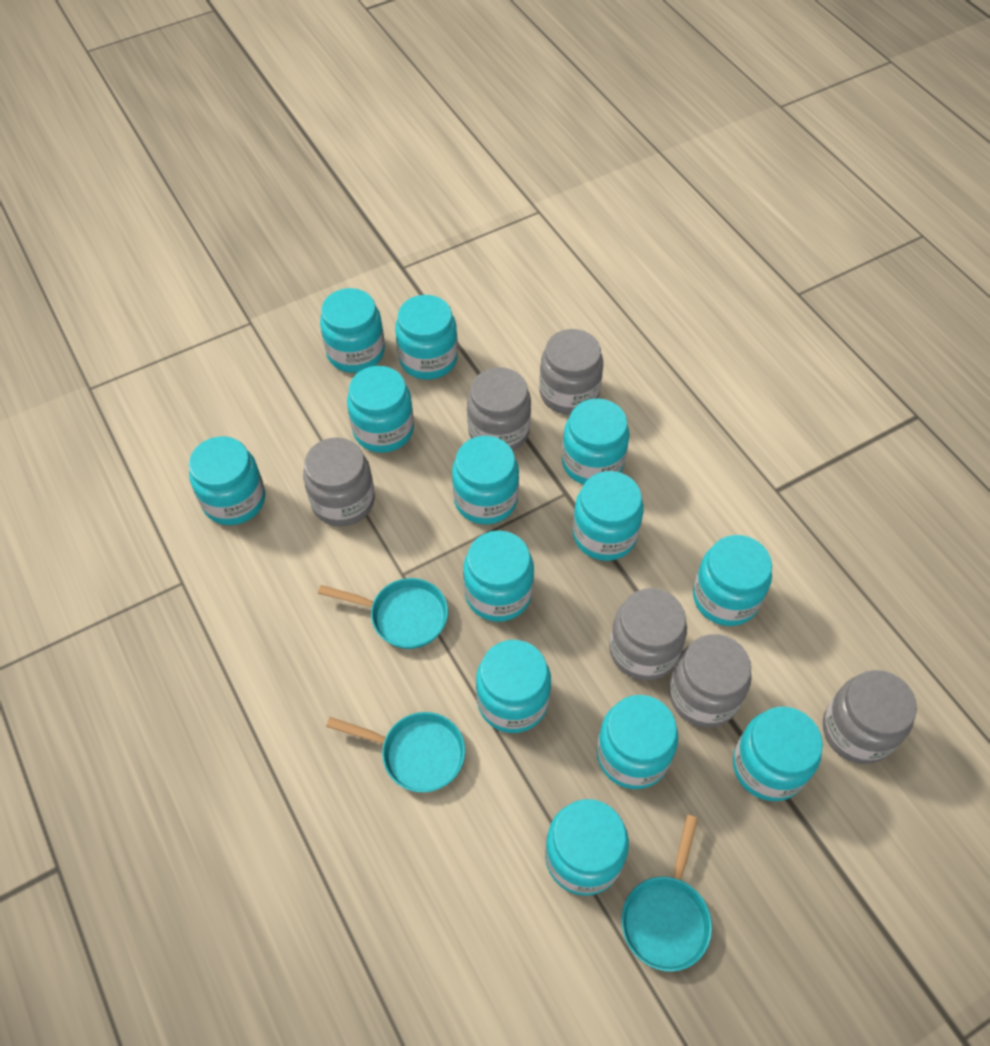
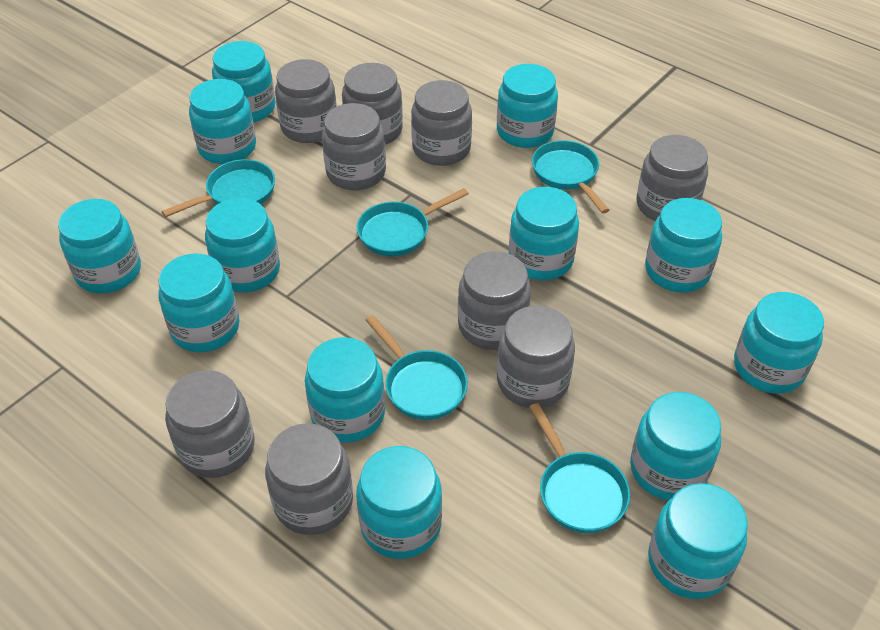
grey jar: 6 -> 9
turquoise pan: 3 -> 5

